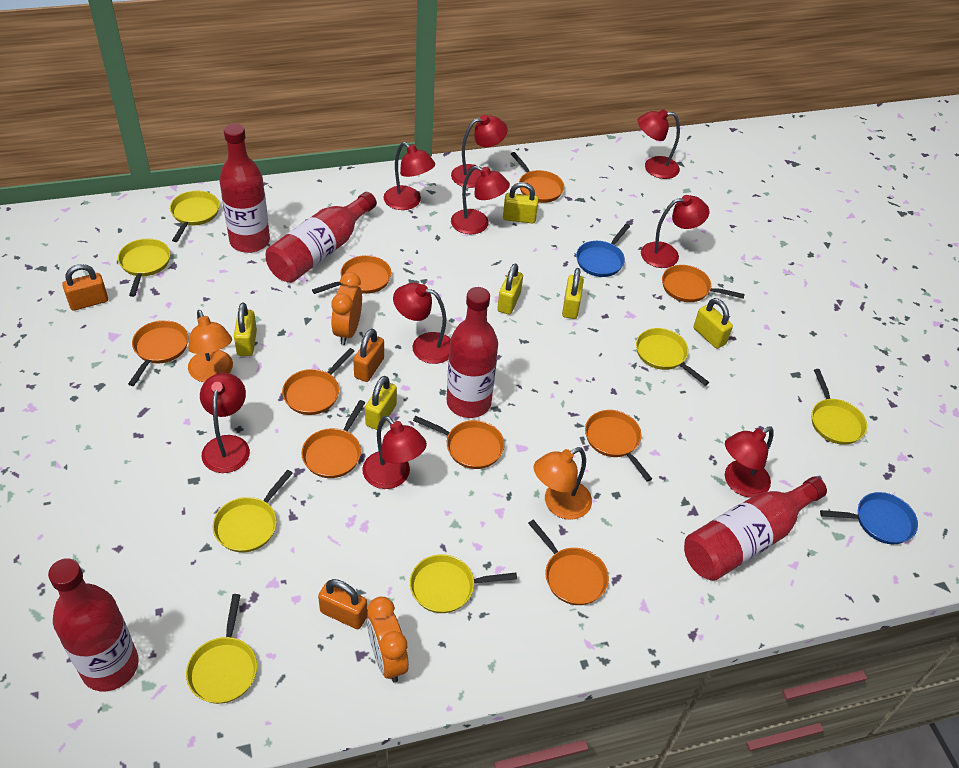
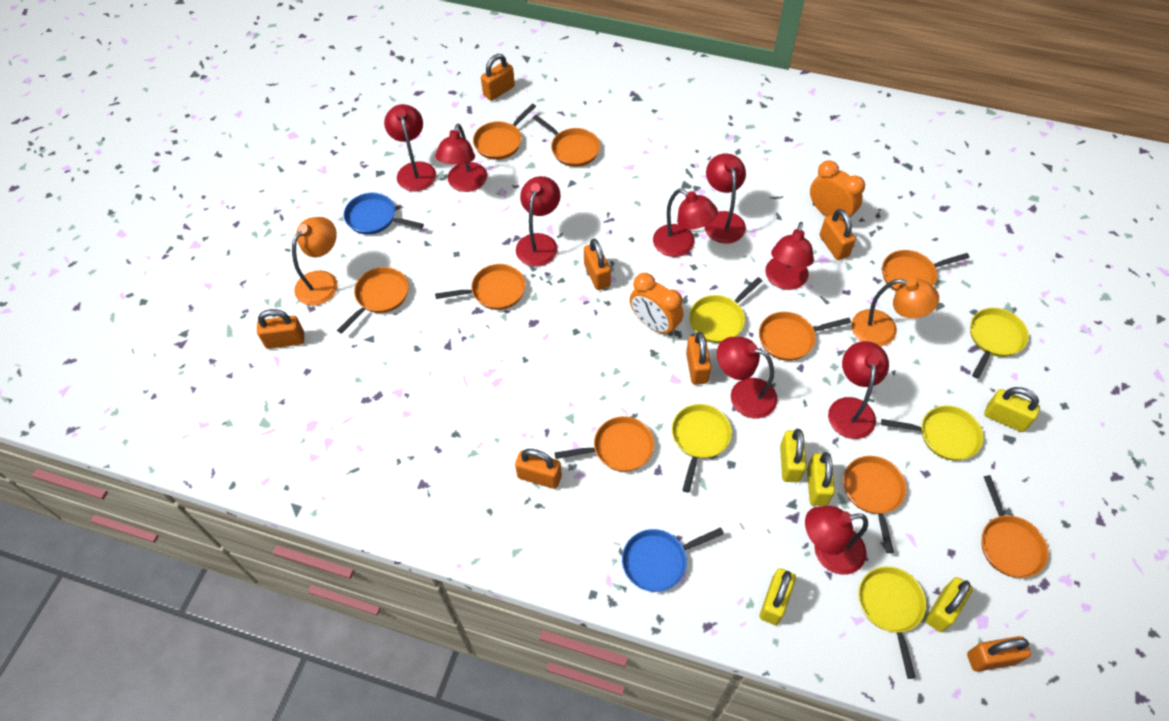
orange padlock: 3 -> 7
red bottle: 5 -> 0
yellow padlock: 6 -> 5
yellow pan: 7 -> 5

